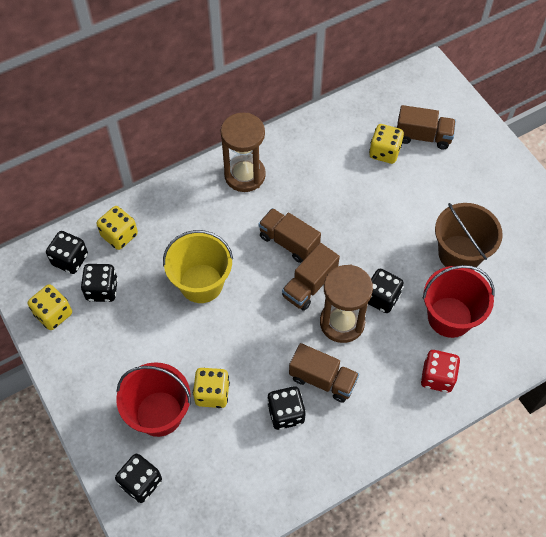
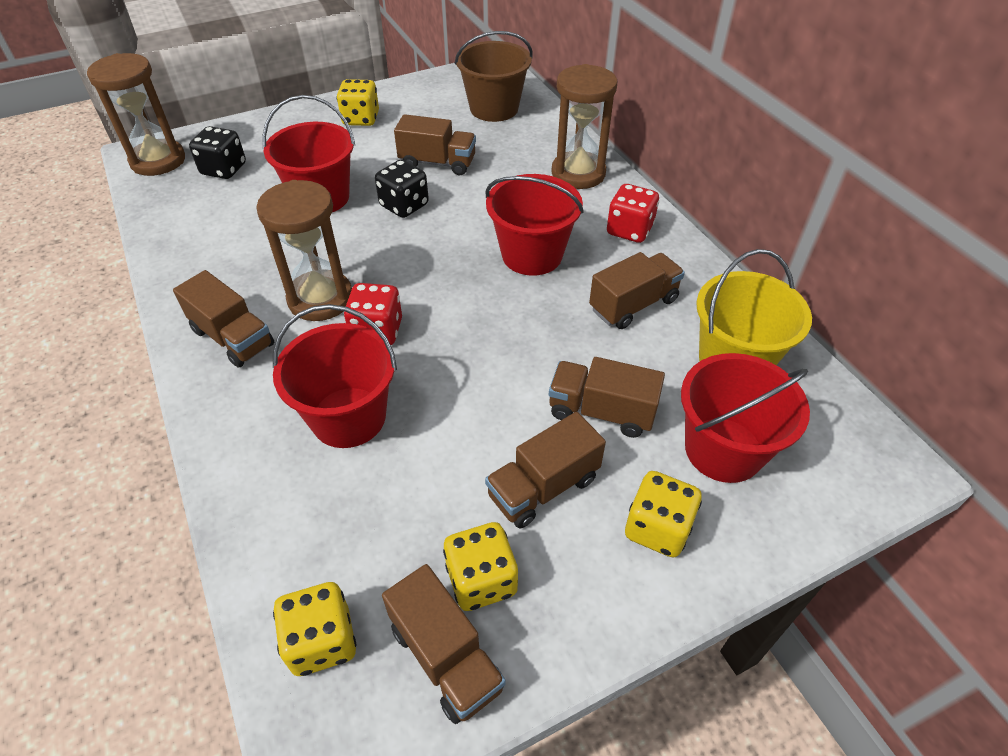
black dice: 5 -> 2
brown hourglass: 2 -> 3
brown truck: 4 -> 6
red bucket: 2 -> 4
red dice: 1 -> 2

